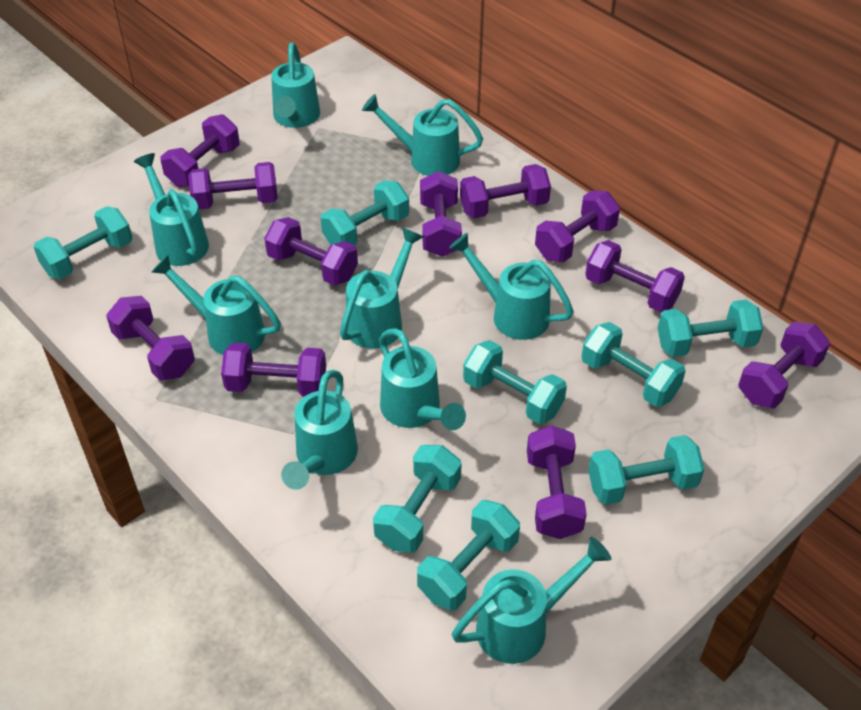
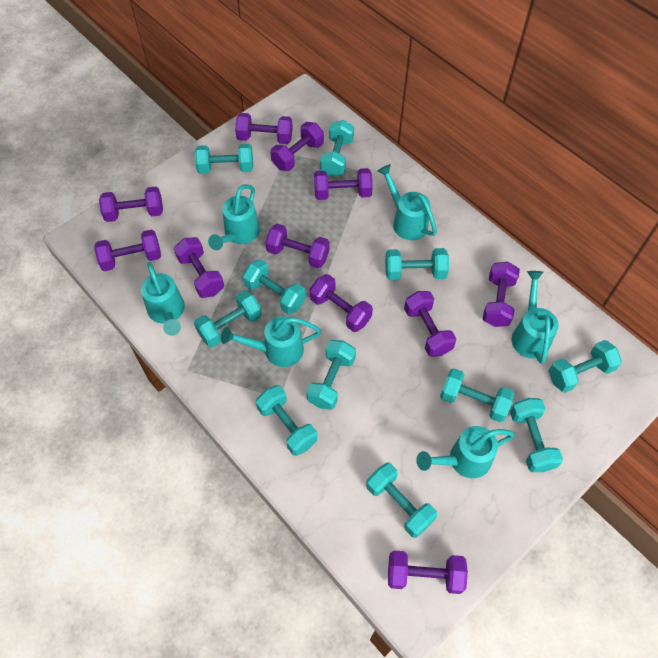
turquoise dumbbell: 8 -> 11
turquoise watering can: 9 -> 6

